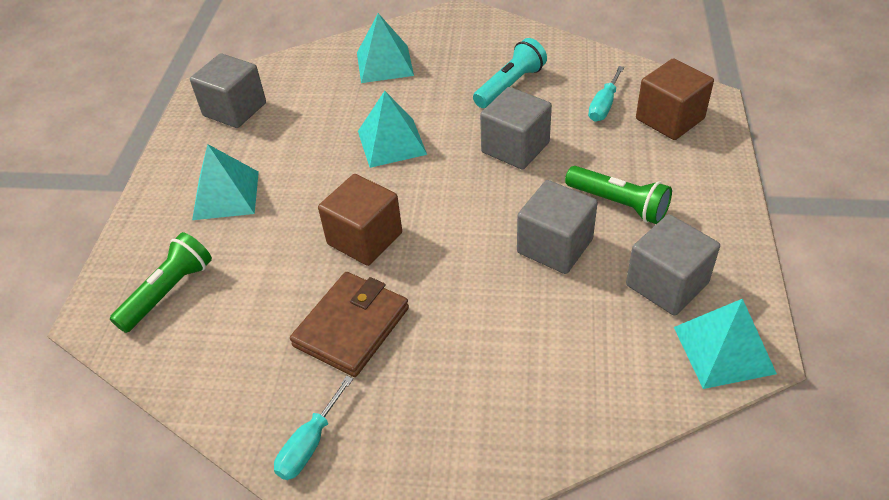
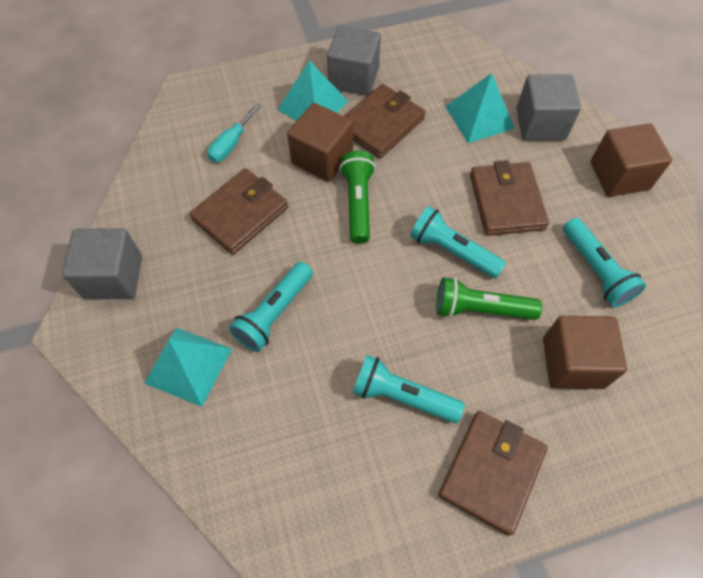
brown cube: 2 -> 3
brown wallet: 1 -> 4
grey cube: 4 -> 3
turquoise flashlight: 1 -> 4
turquoise pyramid: 4 -> 3
turquoise screwdriver: 2 -> 1

